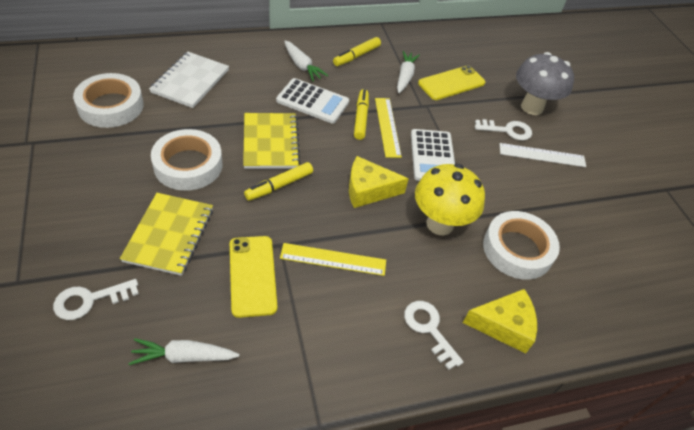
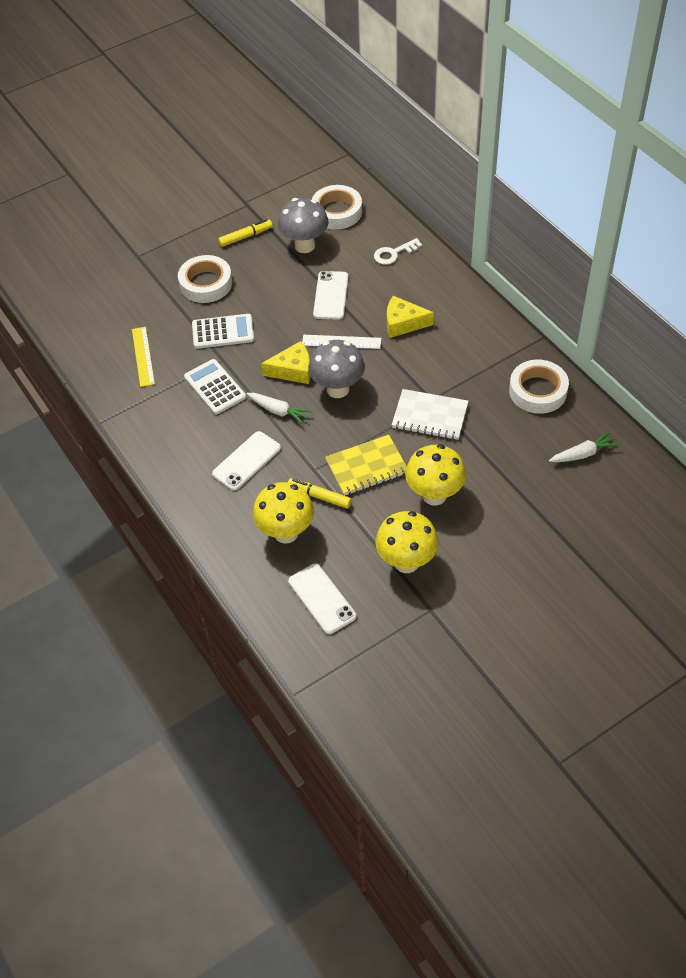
grey mushroom: 1 -> 2
white carrot: 3 -> 2
white key: 3 -> 1
white phone: 0 -> 3
yellow marker: 3 -> 2
yellow mushroom: 1 -> 3
yellow notebook: 2 -> 1
yellow phone: 2 -> 0
yellow ruler: 2 -> 1

